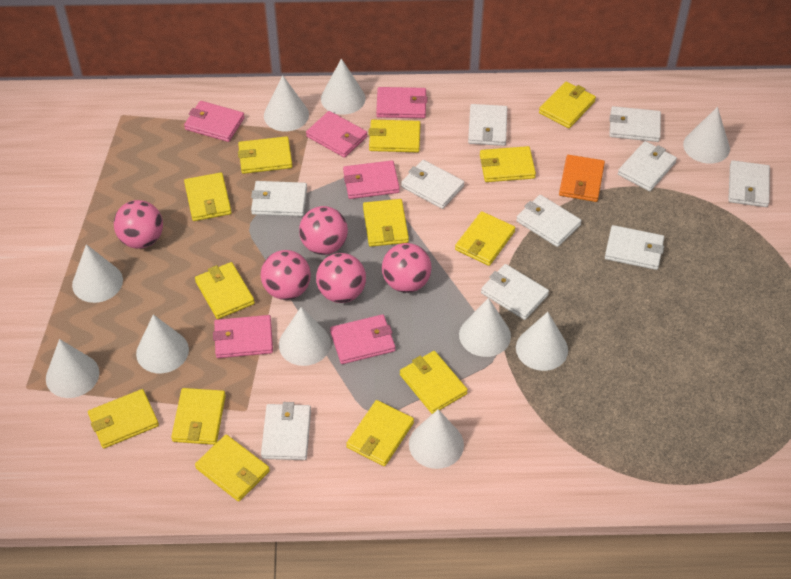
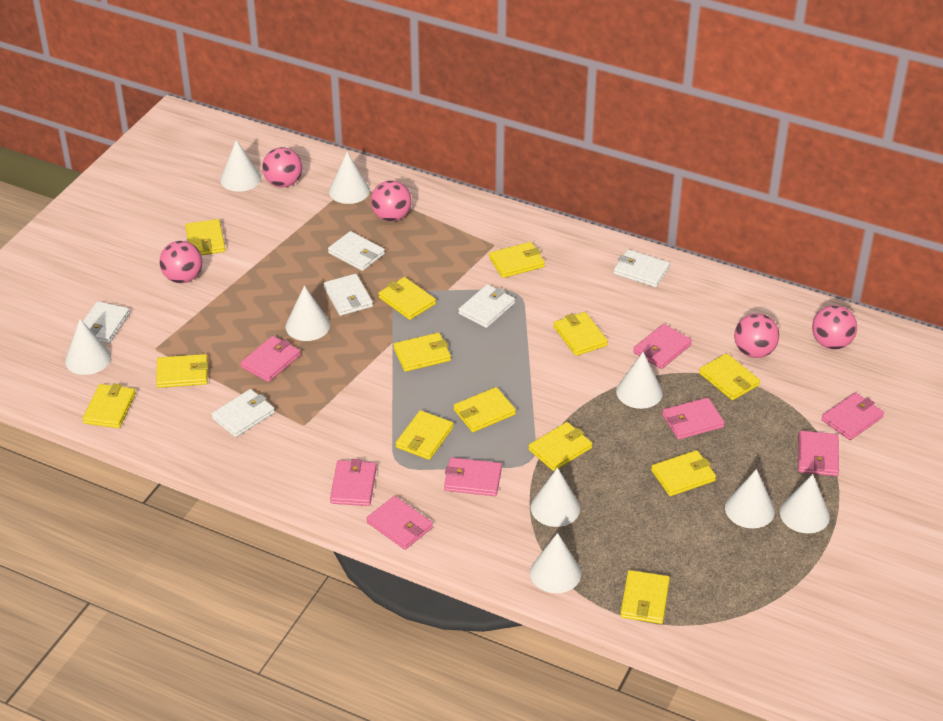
orange wallet: 1 -> 0
pink wallet: 6 -> 8
white cone: 10 -> 9
white wallet: 10 -> 6

